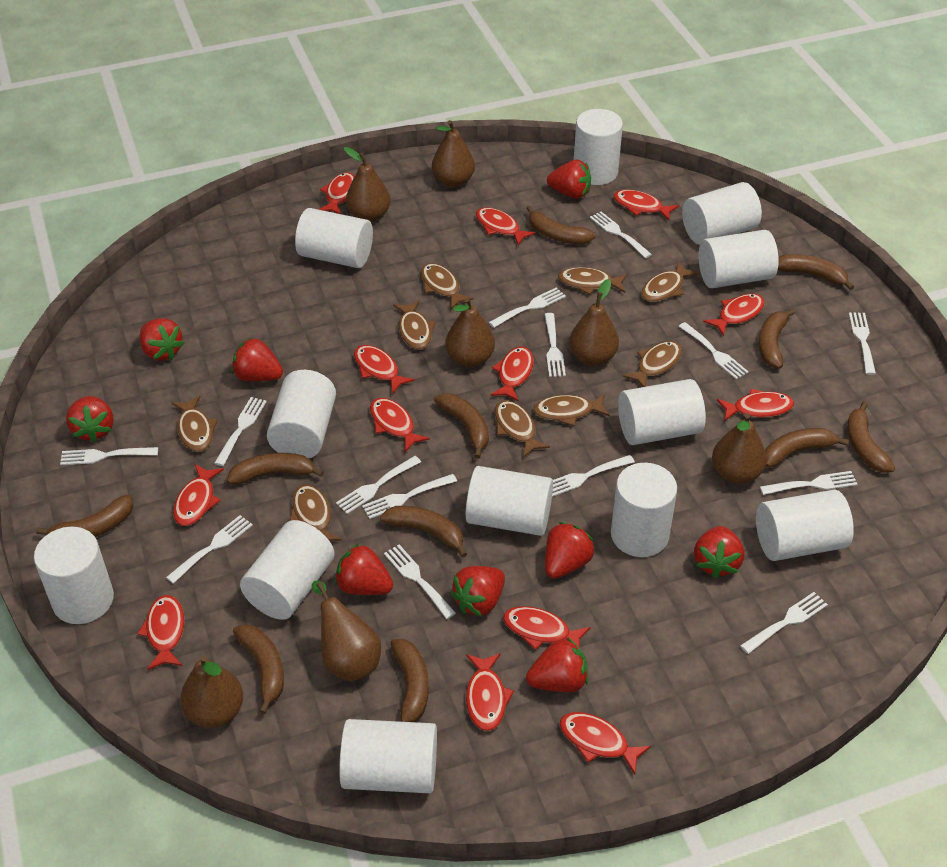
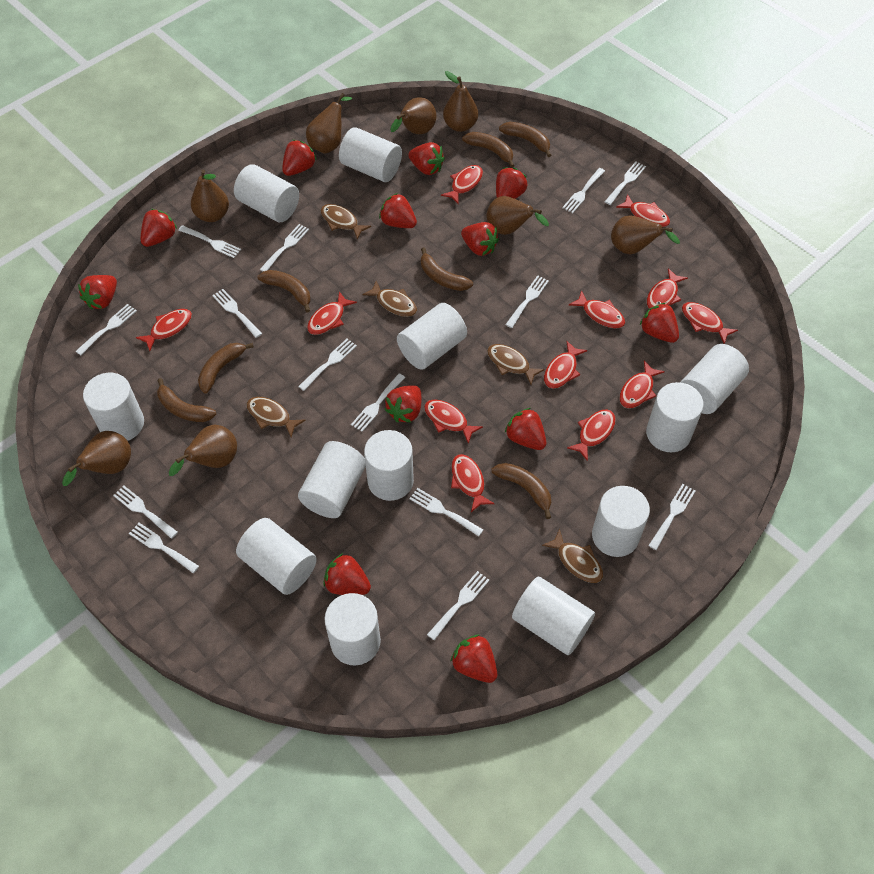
brown banana: 11 -> 7
brown fish: 9 -> 5
brown pear: 7 -> 8
red fish: 13 -> 12
red strawberry: 9 -> 12

